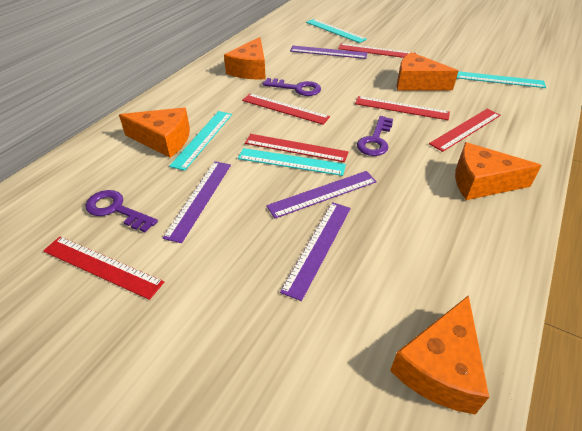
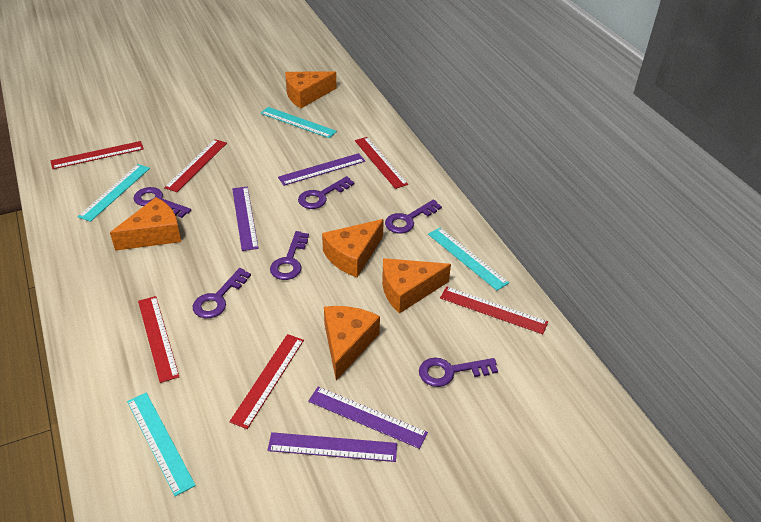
purple key: 3 -> 6

